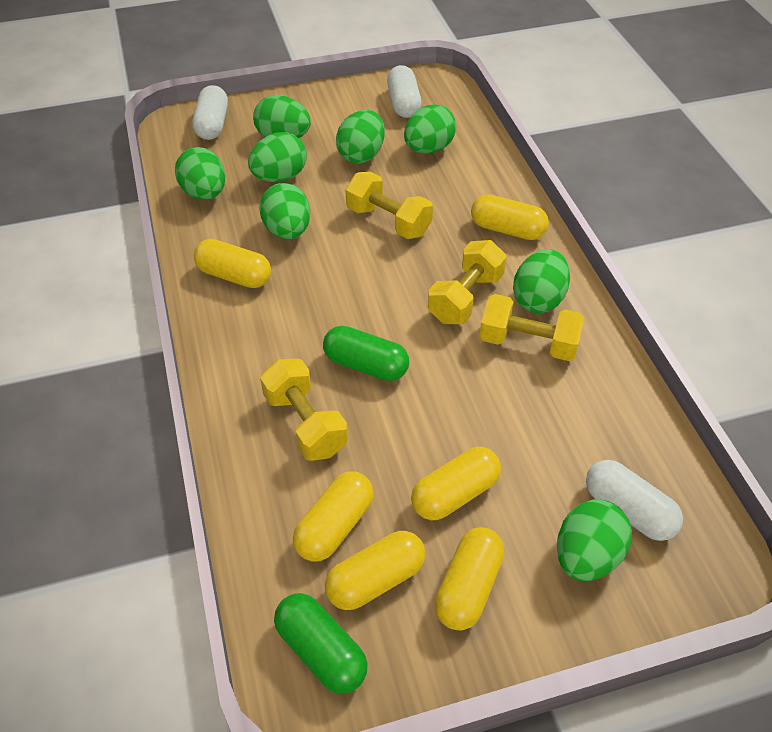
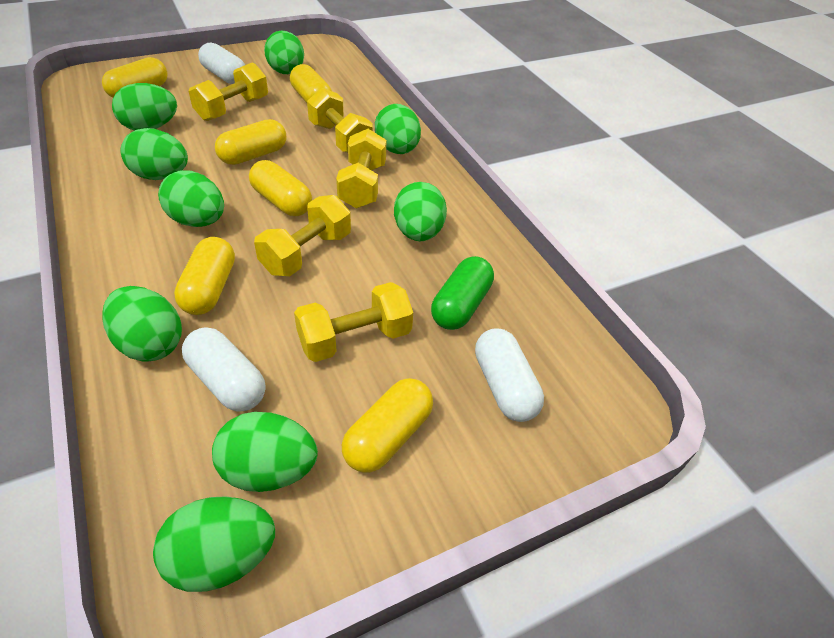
green capsule: 2 -> 1
green egg: 8 -> 9
yellow dumbbell: 4 -> 5

